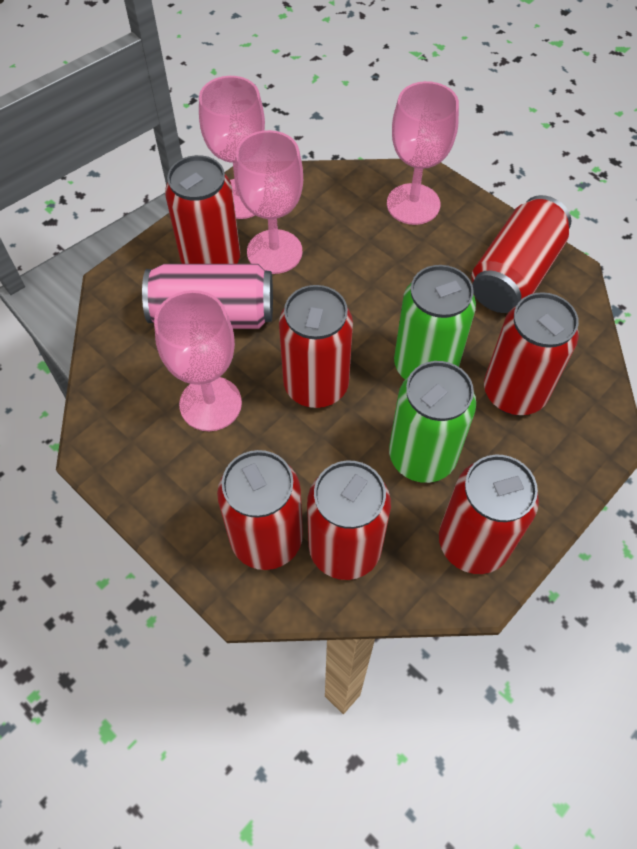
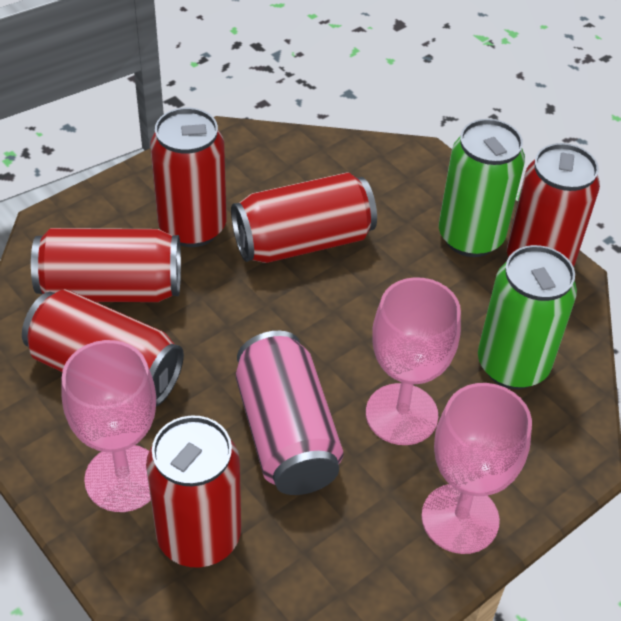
pink goblet: 4 -> 3
red can: 7 -> 6

